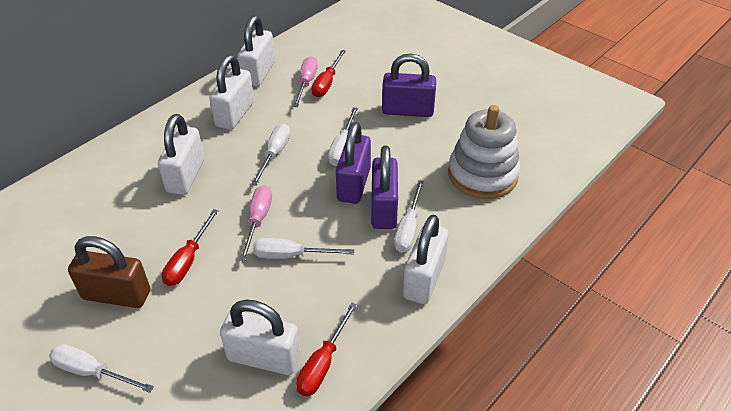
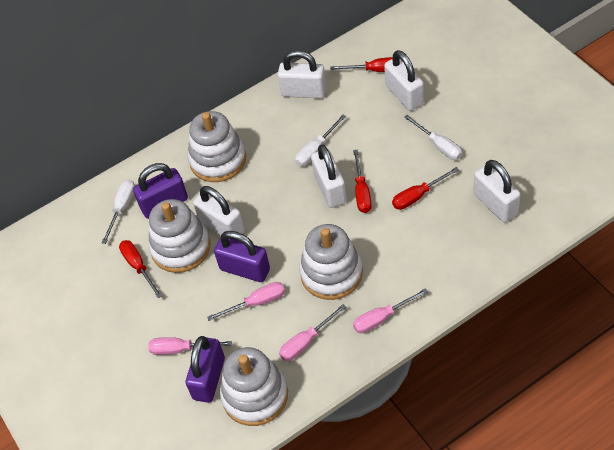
brown padlock: 1 -> 0
pink screwdriver: 2 -> 4
red screwdriver: 3 -> 4
white screwdriver: 5 -> 3
white stacking toy: 1 -> 4

